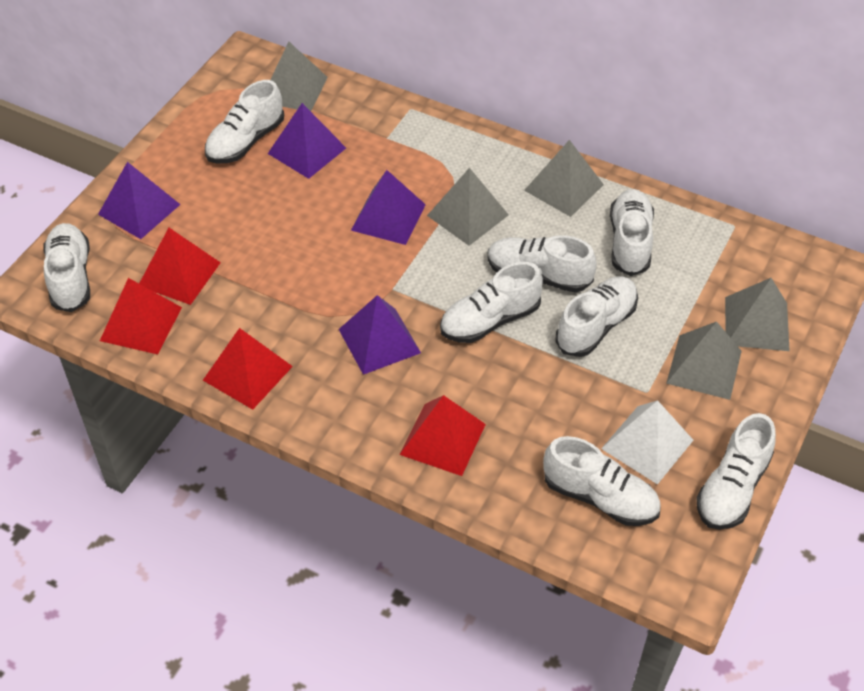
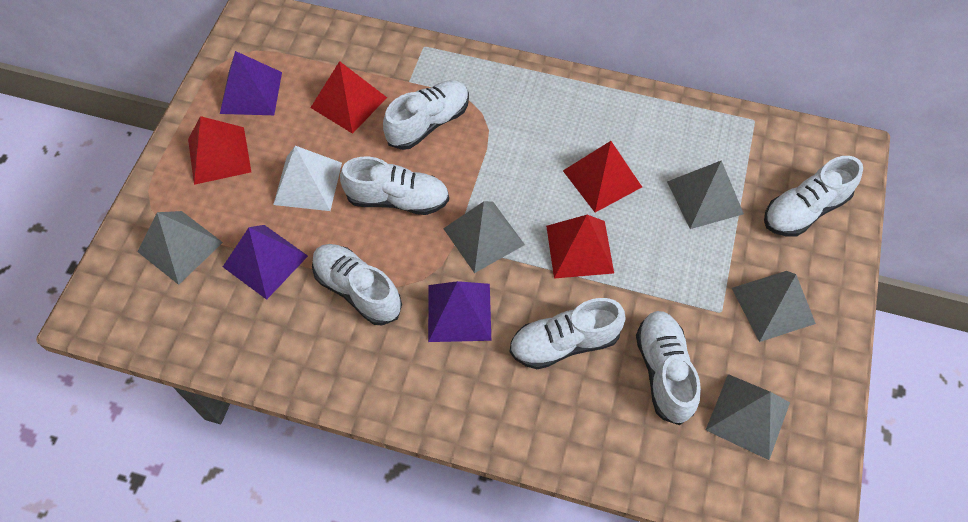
purple pyramid: 4 -> 3
white shoe: 8 -> 6

